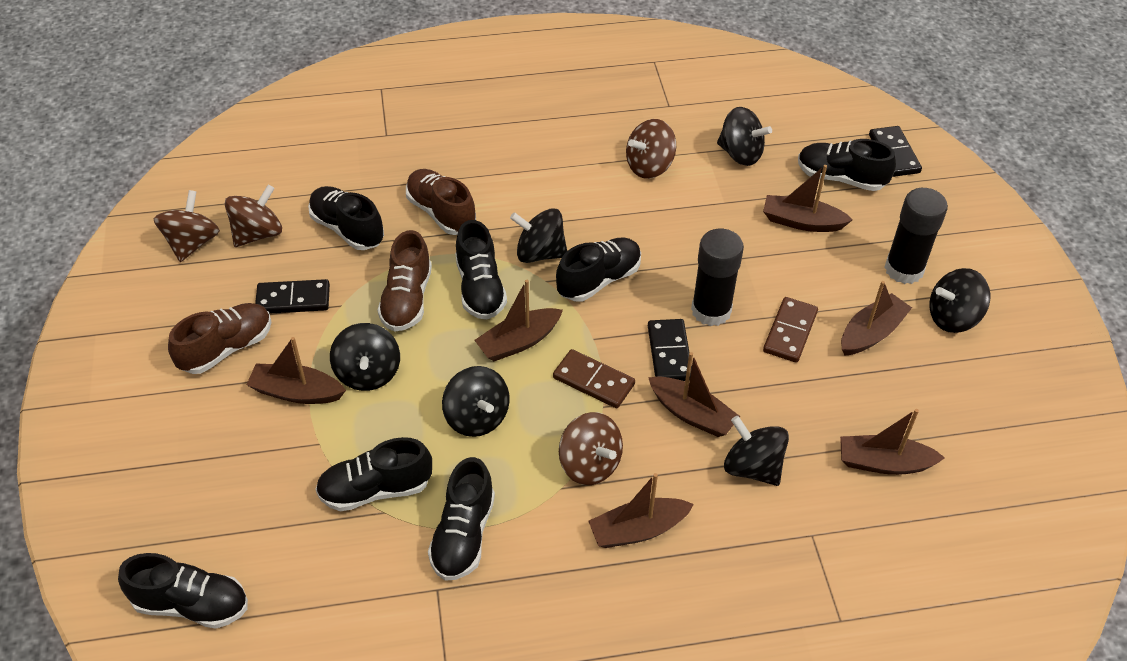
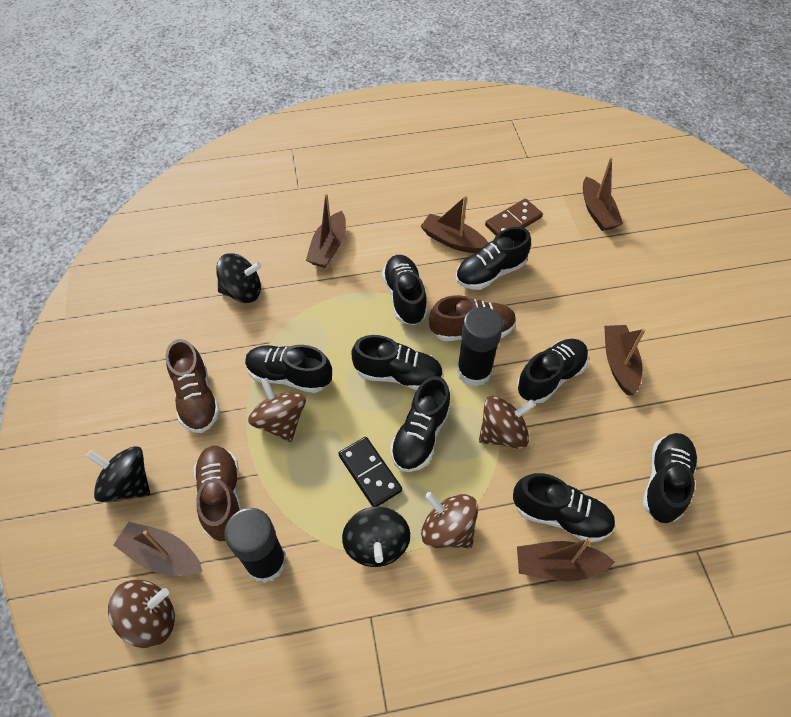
black domino: 3 -> 1
black shoe: 7 -> 8
black spinning top: 6 -> 3
brown boat: 7 -> 6
brown domino: 2 -> 1

